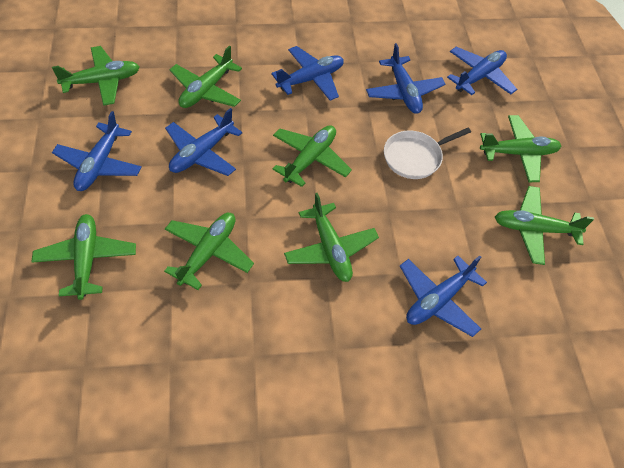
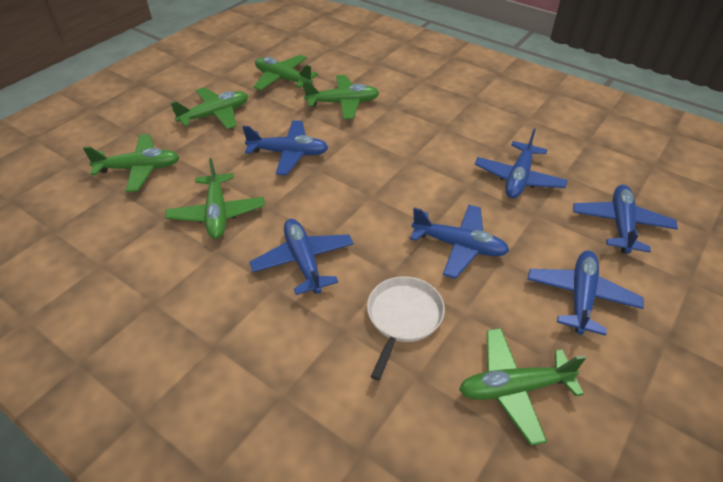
green plane: 8 -> 6

